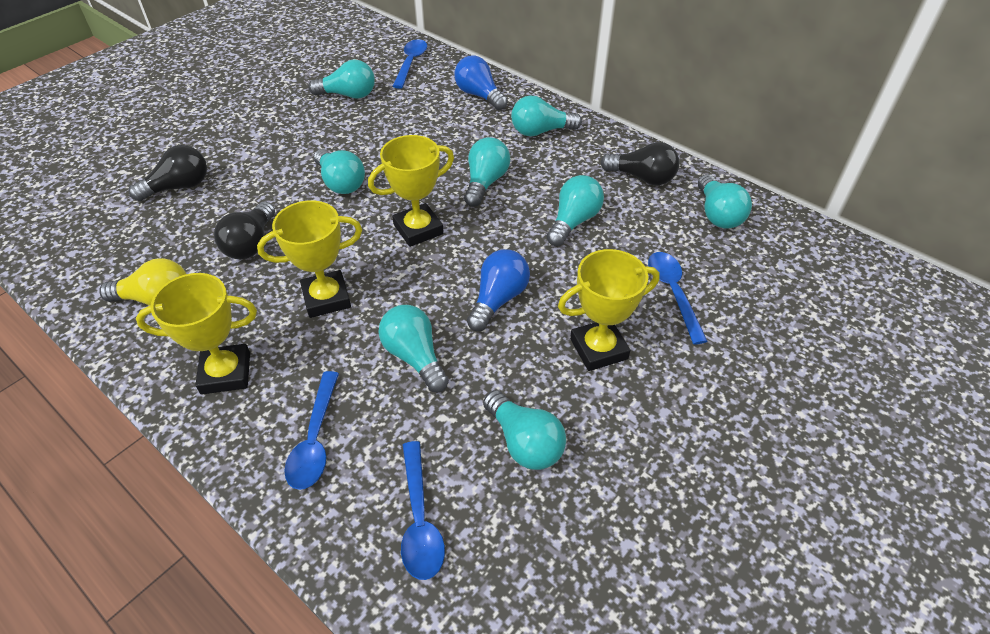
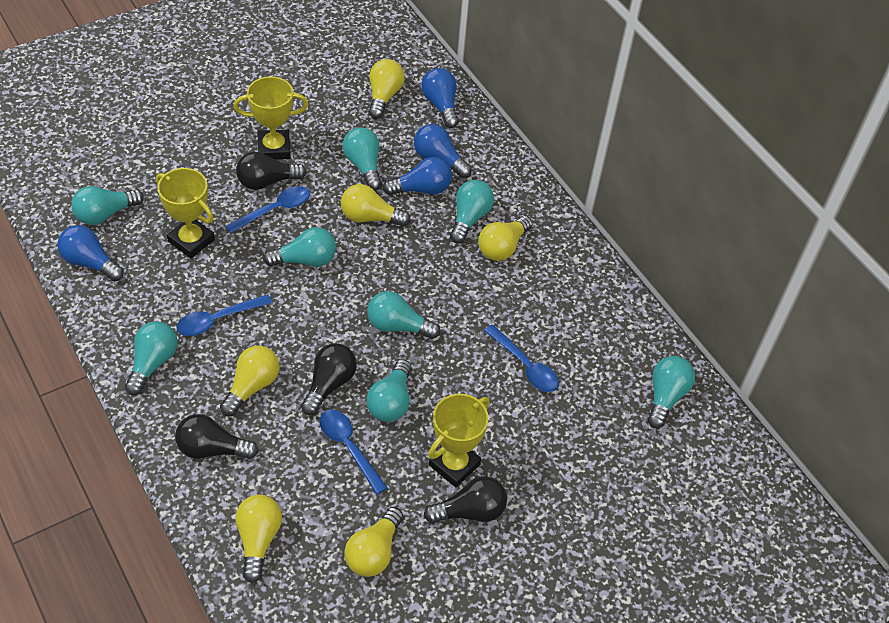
black light bulb: 3 -> 4
blue light bulb: 2 -> 4
yellow light bulb: 1 -> 6
yellow trophy: 4 -> 3

